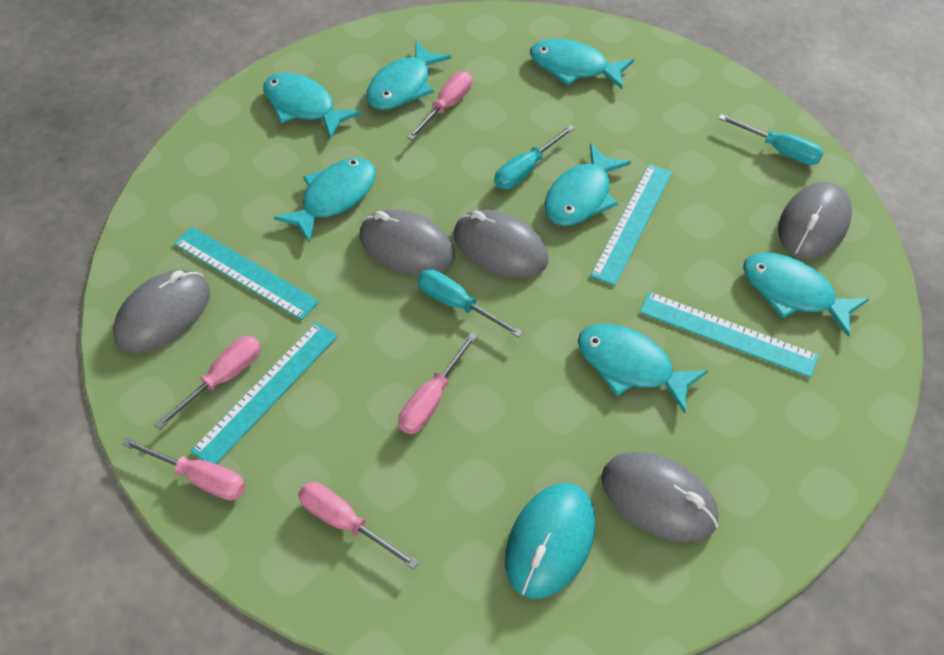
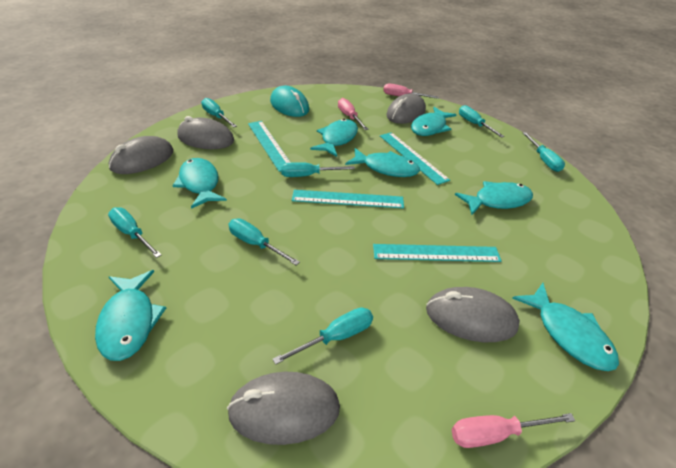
pink screwdriver: 5 -> 3
turquoise screwdriver: 3 -> 7

